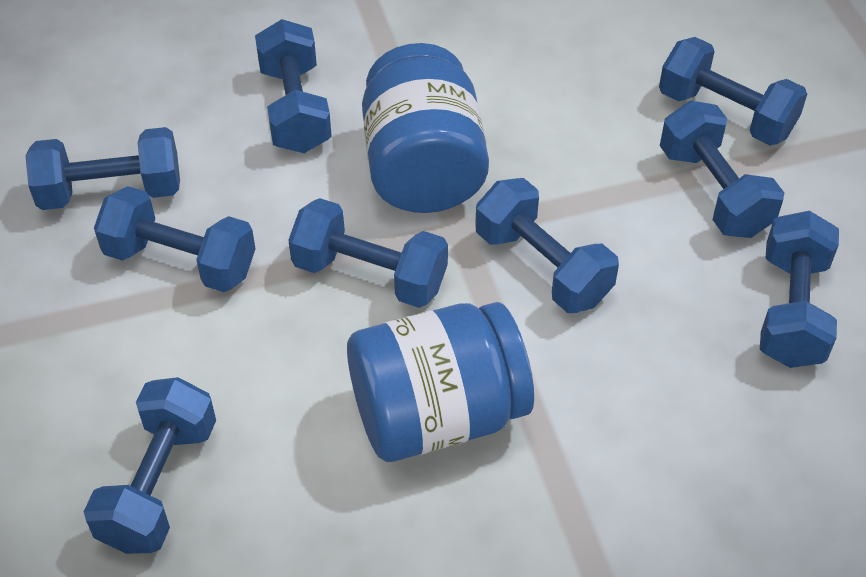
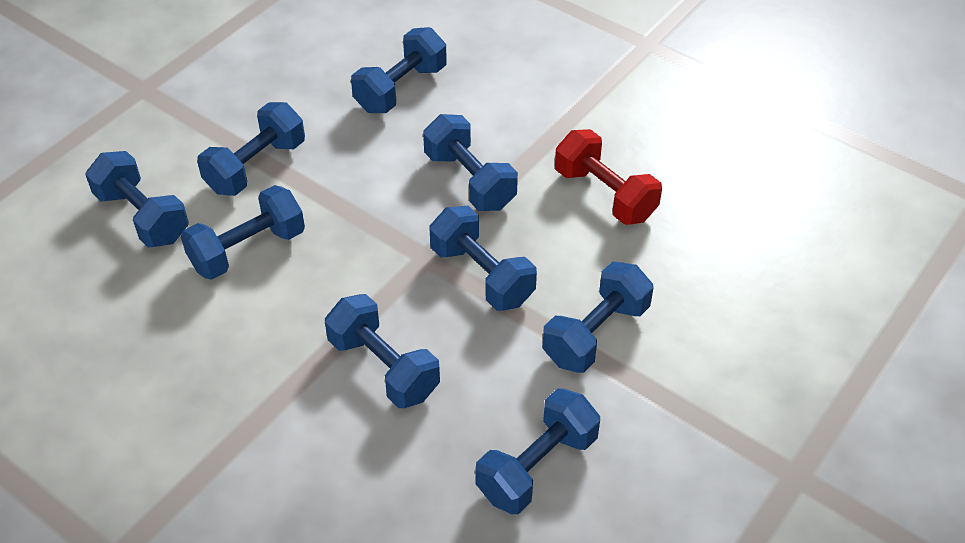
blue jar: 2 -> 0
red dumbbell: 0 -> 1

